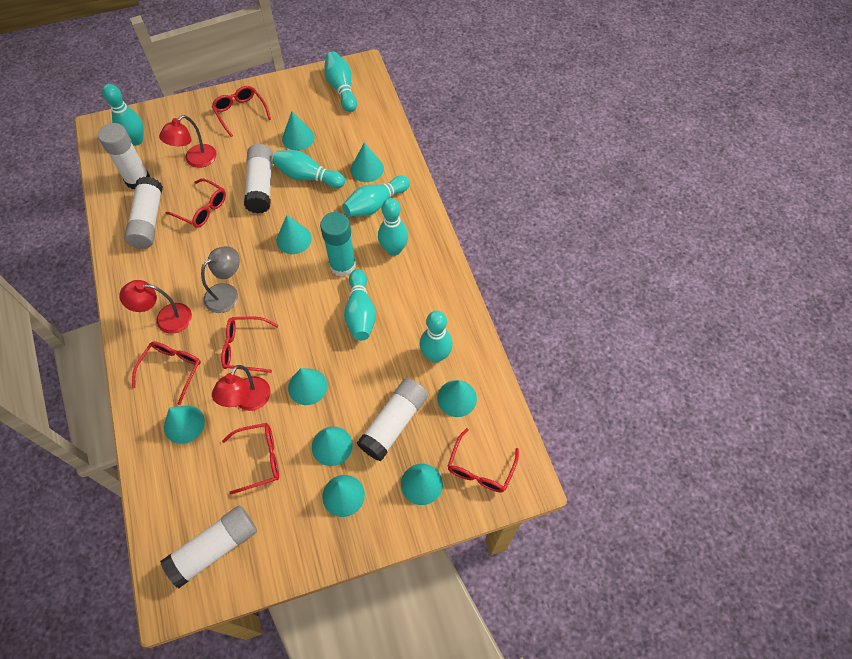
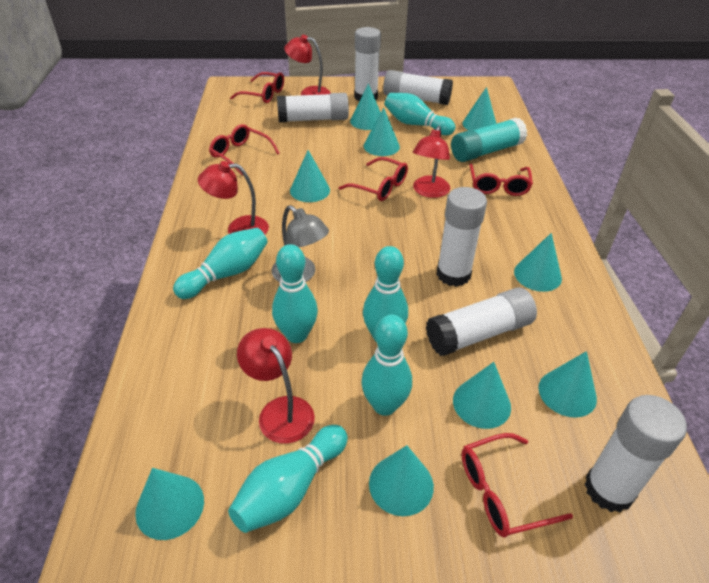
red glasses: 6 -> 5
red lamp: 3 -> 4
turquoise bowling pin: 7 -> 6
white glue stick: 5 -> 6

